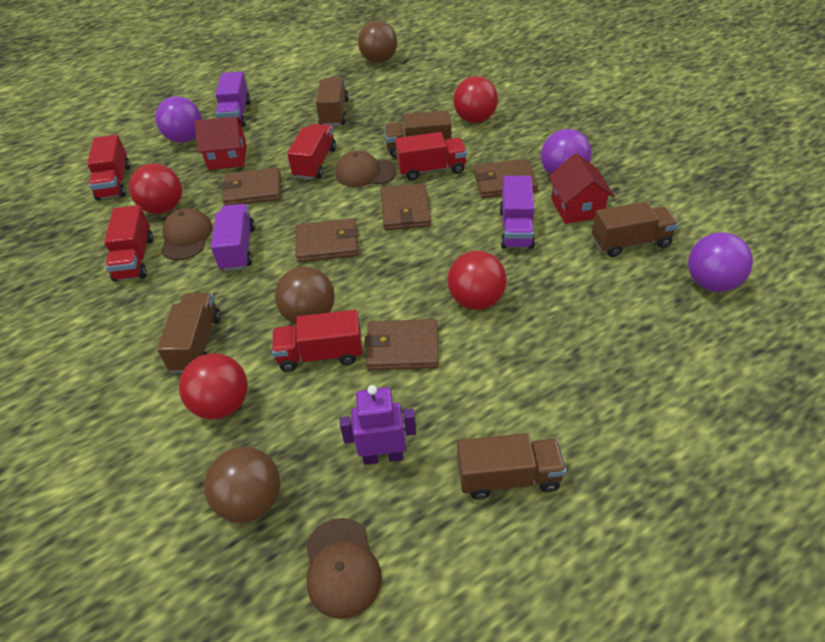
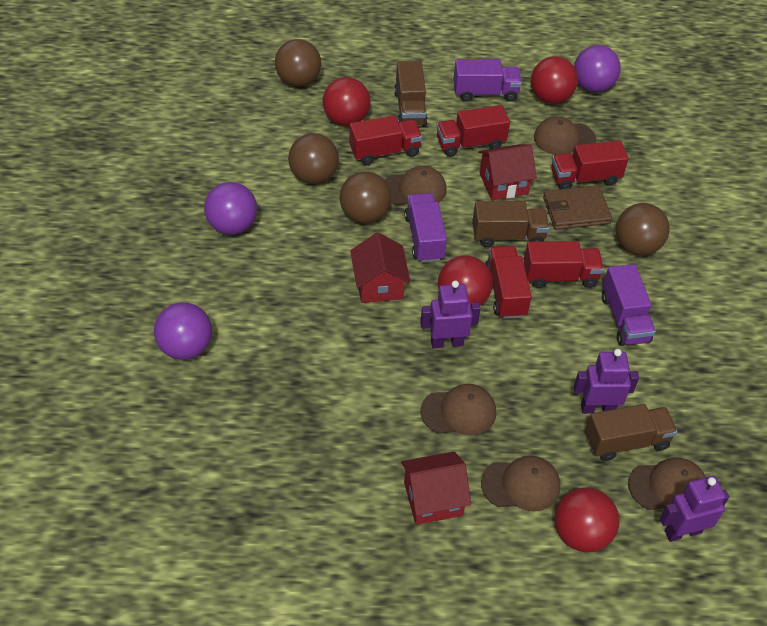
brown ball: 3 -> 4
brown cap: 3 -> 5
brown truck: 5 -> 3
brown wallet: 5 -> 1
purple robot: 1 -> 3
red house: 2 -> 3

